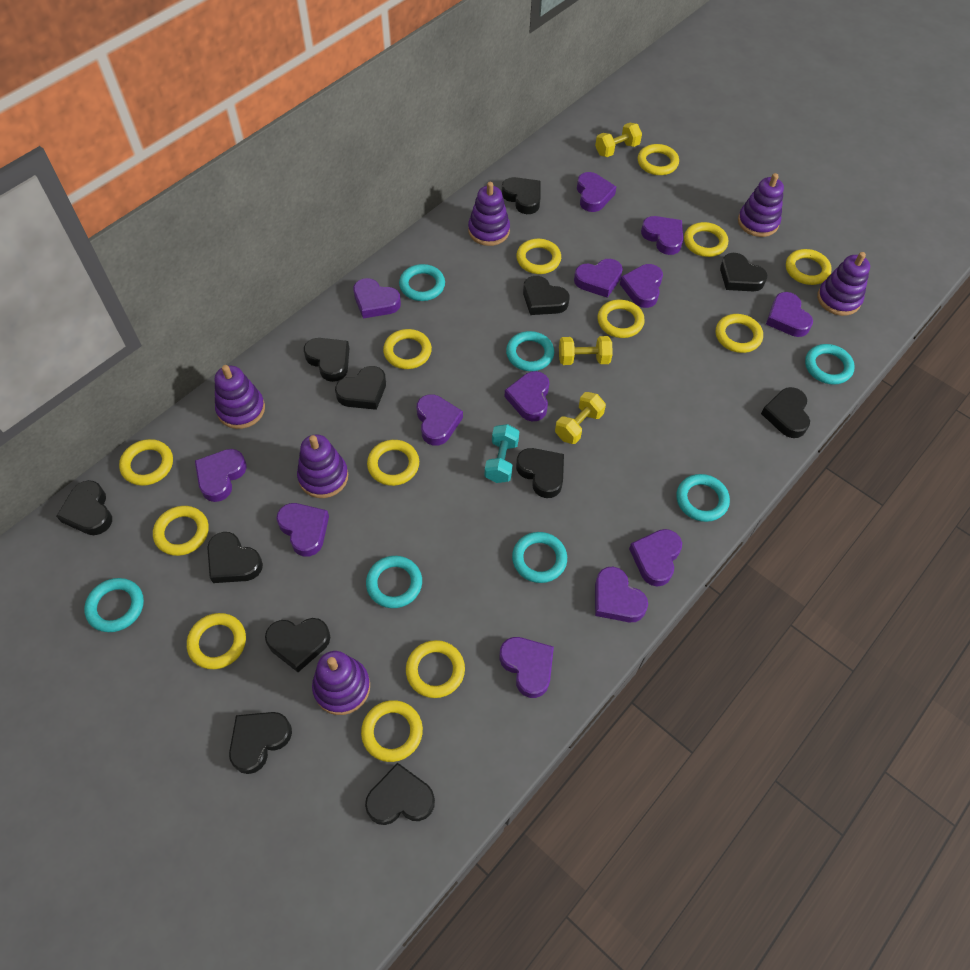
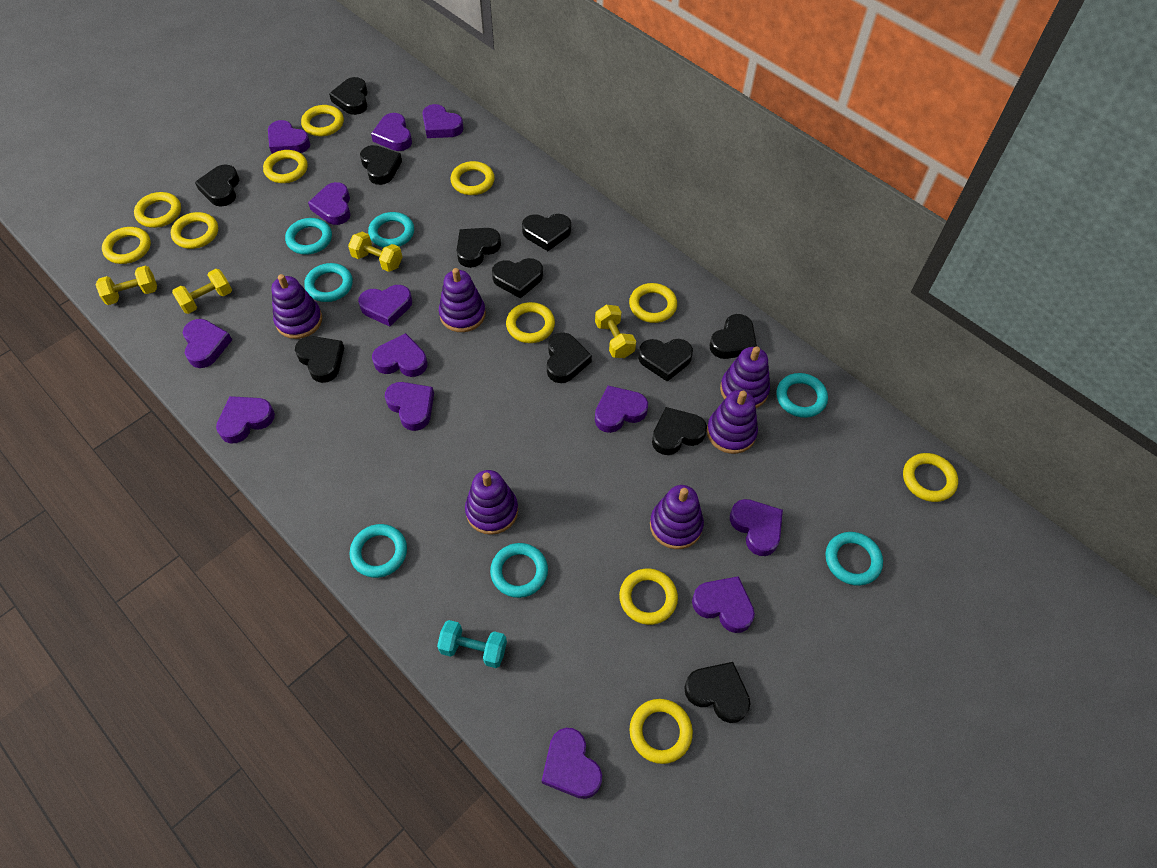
yellow dumbbell: 3 -> 4
yellow ring: 13 -> 11

